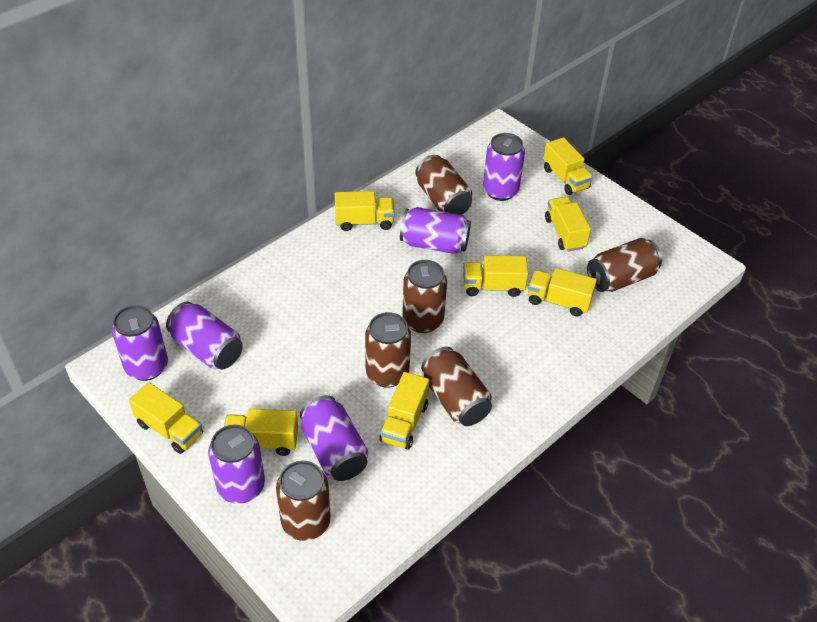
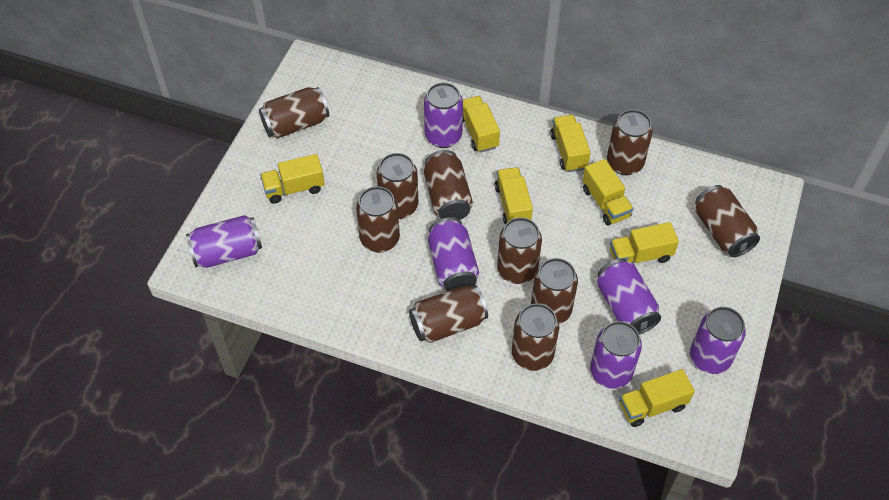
brown can: 6 -> 10
yellow truck: 8 -> 7

